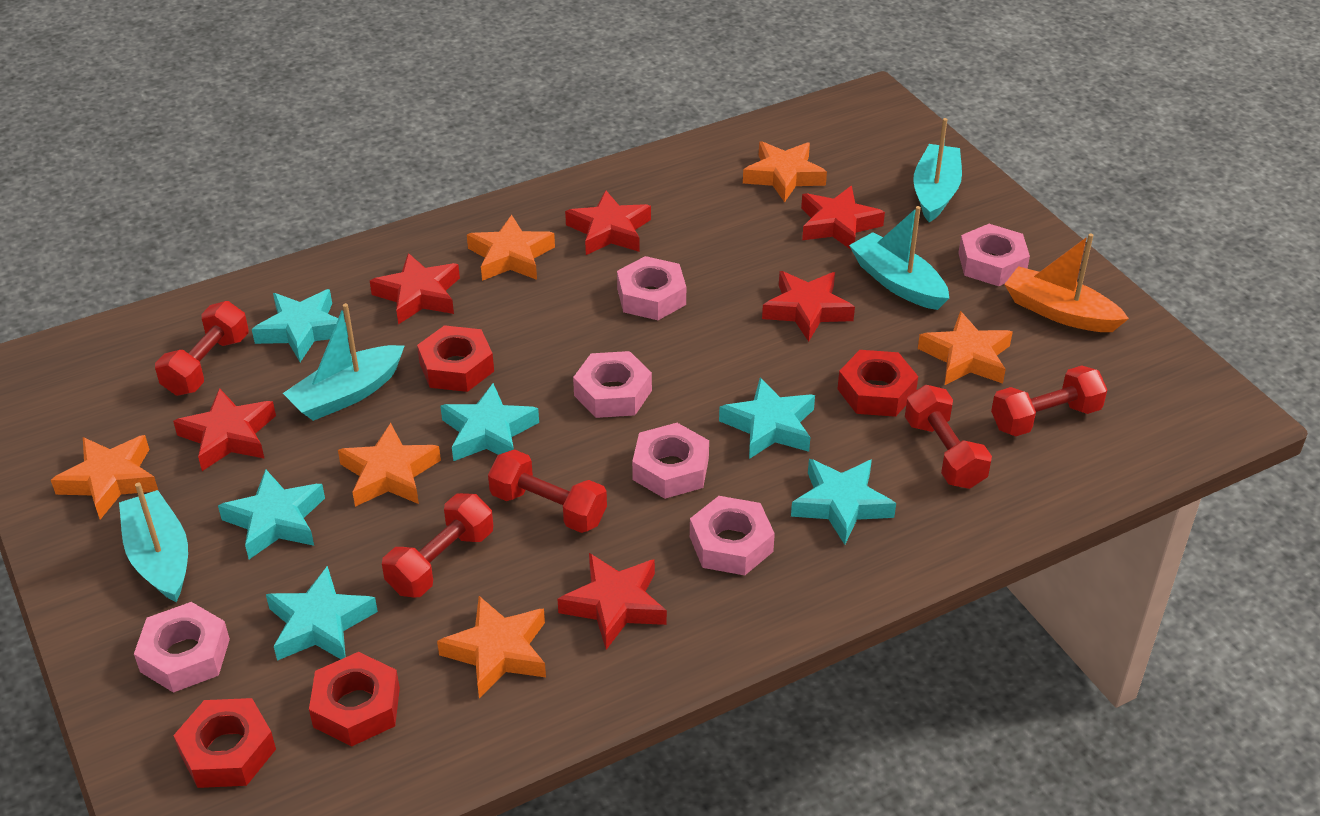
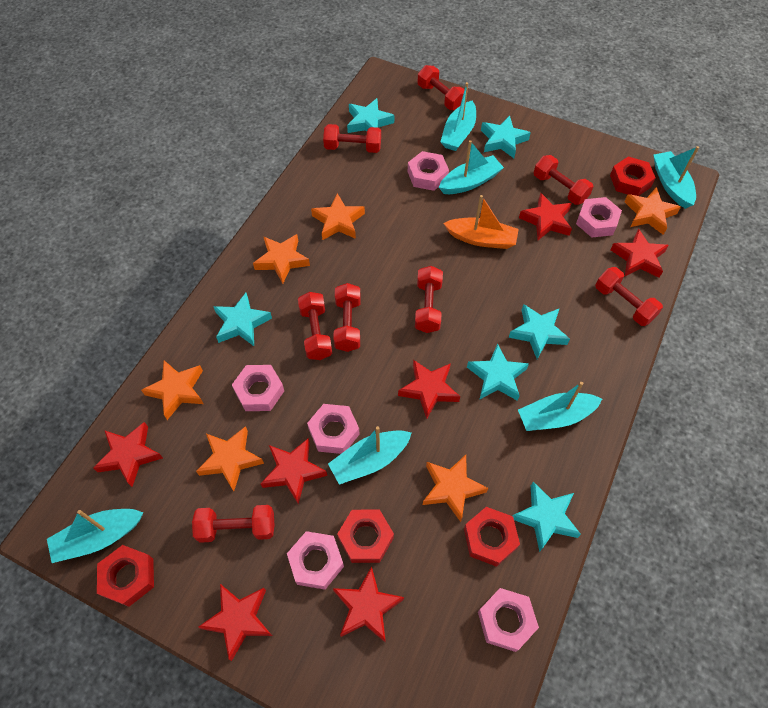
red dumbbell: 5 -> 8
red star: 6 -> 7
turquoise boat: 4 -> 6

